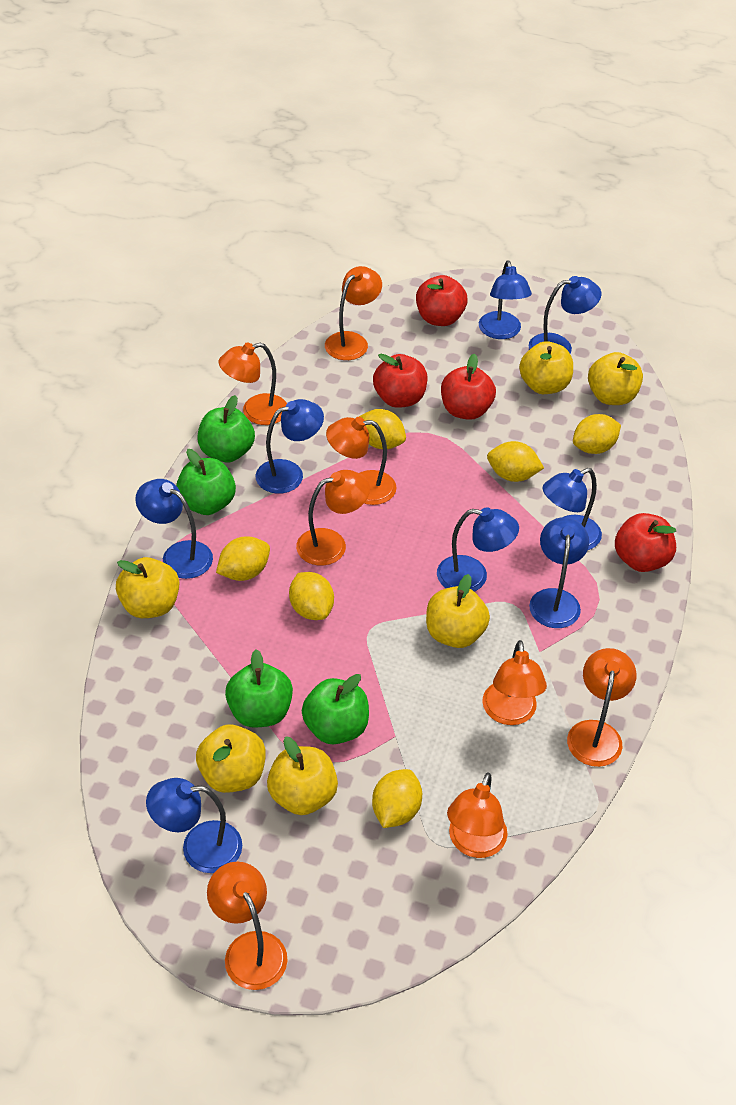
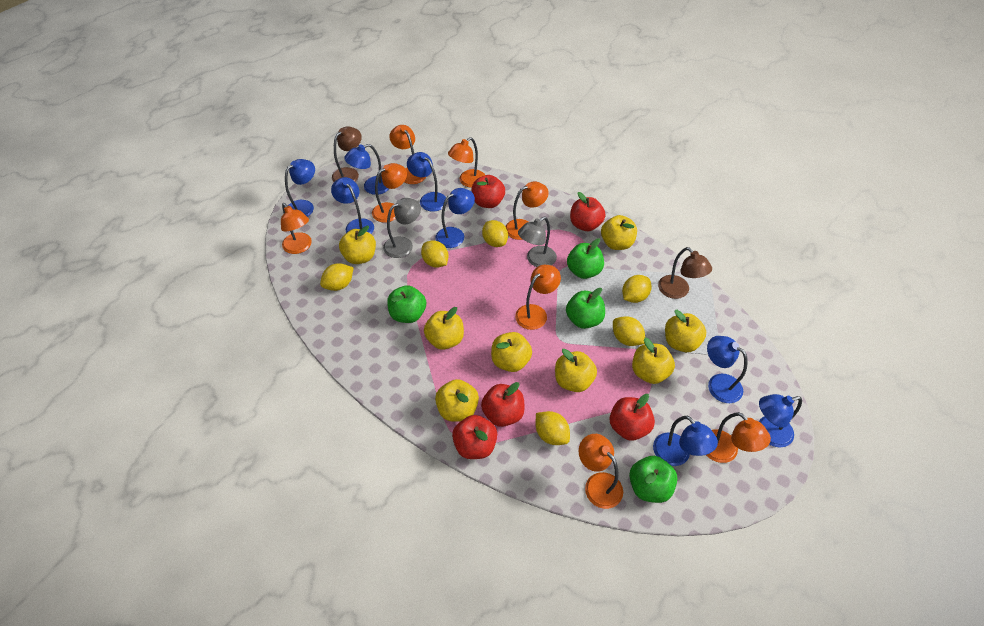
brown lamp: 0 -> 2
grey lamp: 0 -> 2
red apple: 4 -> 5
yellow apple: 6 -> 8

